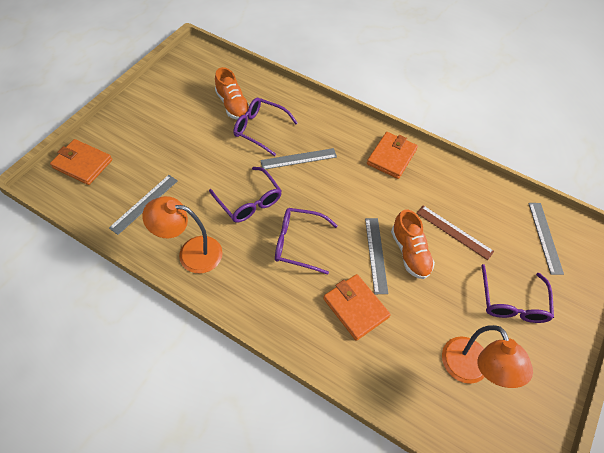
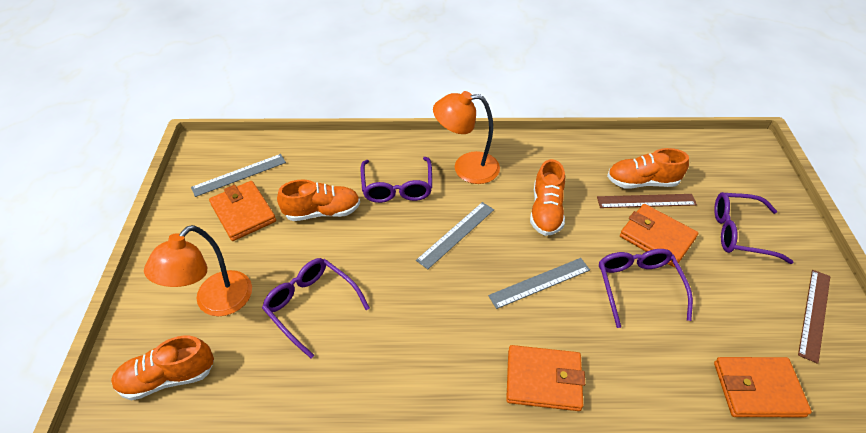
brown ruler: 1 -> 2
grey ruler: 4 -> 3
orange shoe: 2 -> 4
orange wallet: 3 -> 4

